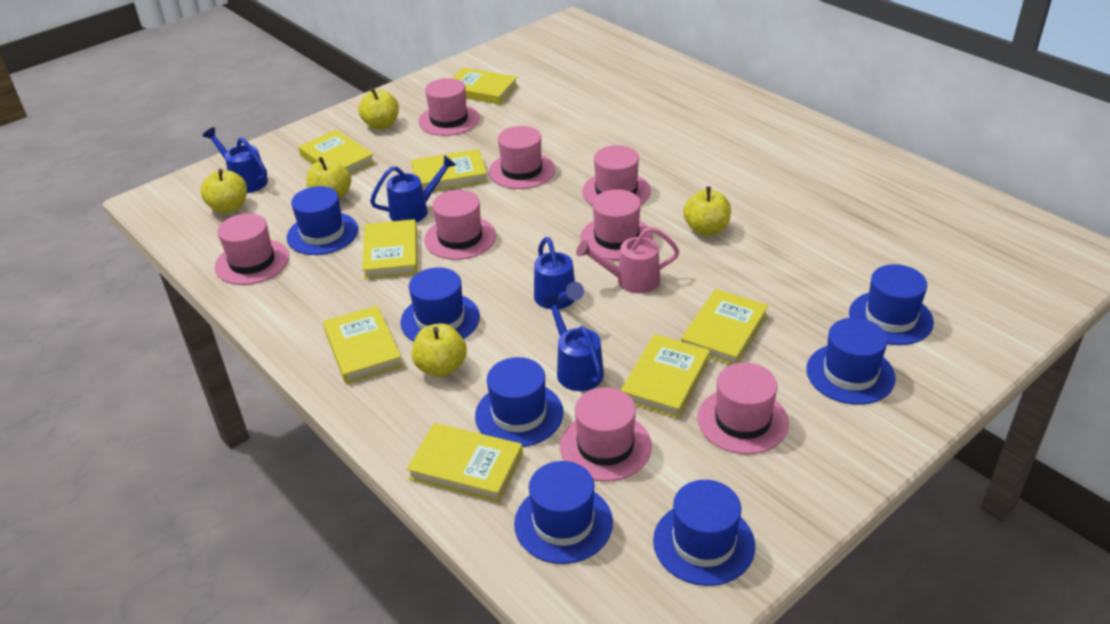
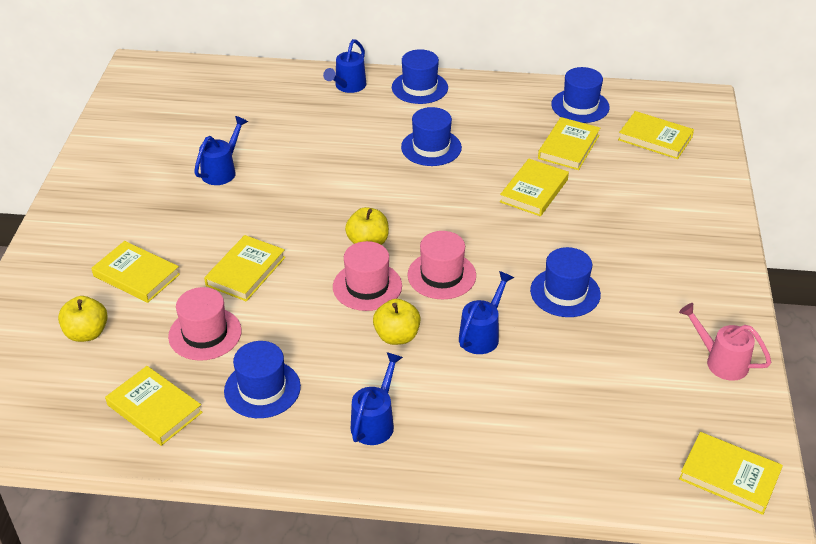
blue hat: 7 -> 5
pink hat: 8 -> 3
yellow apple: 5 -> 3
yellow book: 8 -> 7

